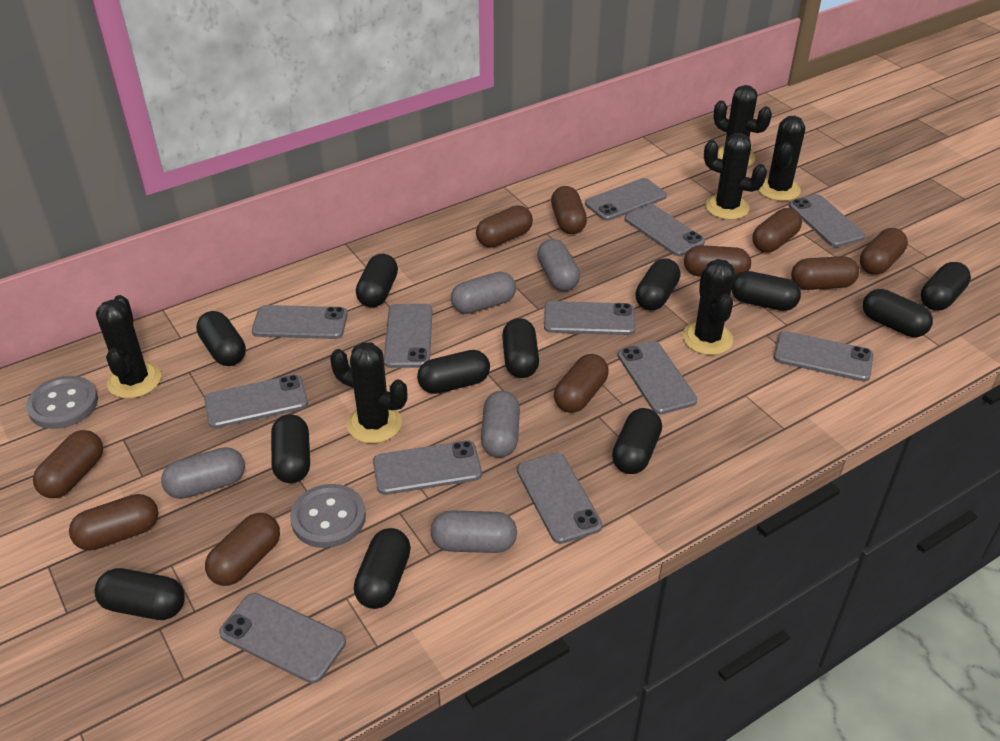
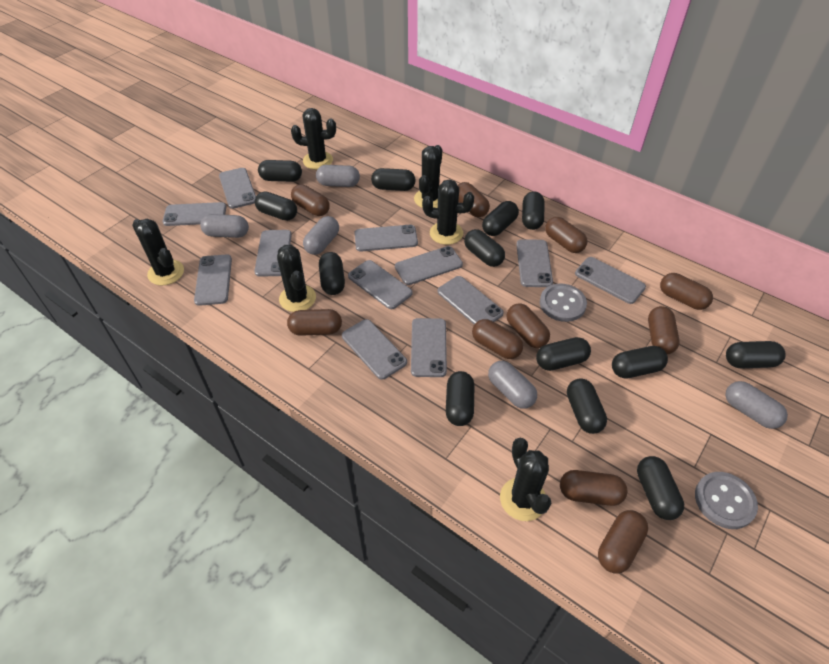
black capsule: 12 -> 13

